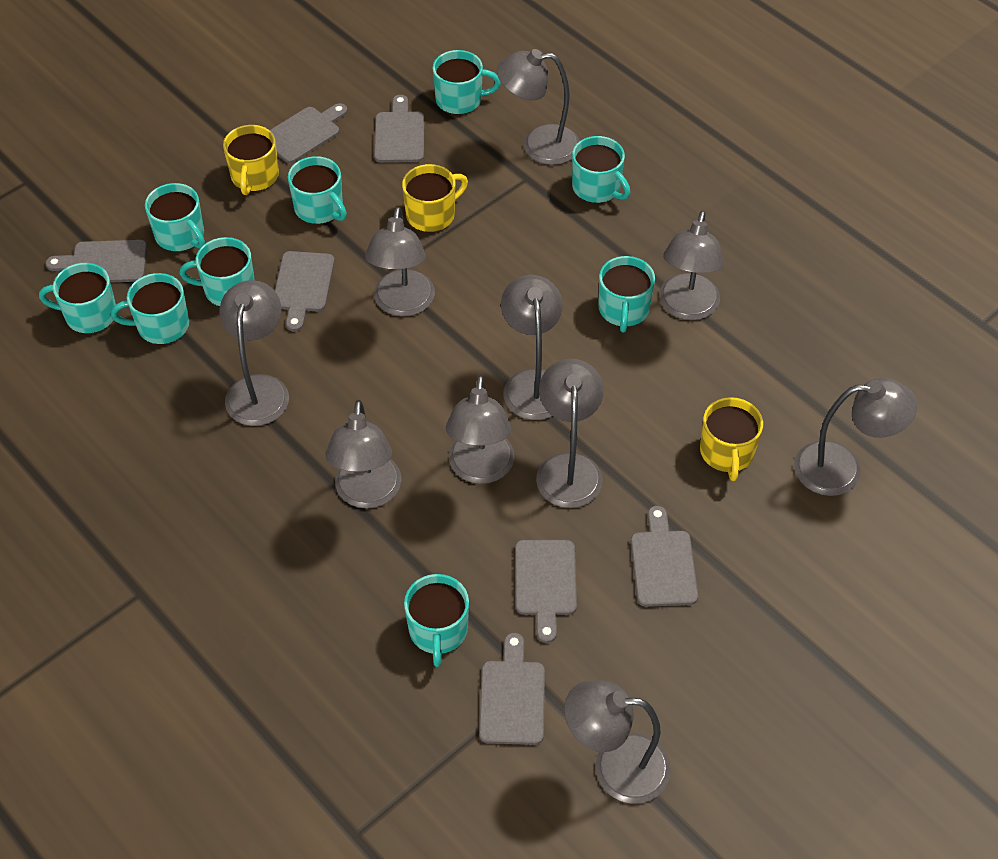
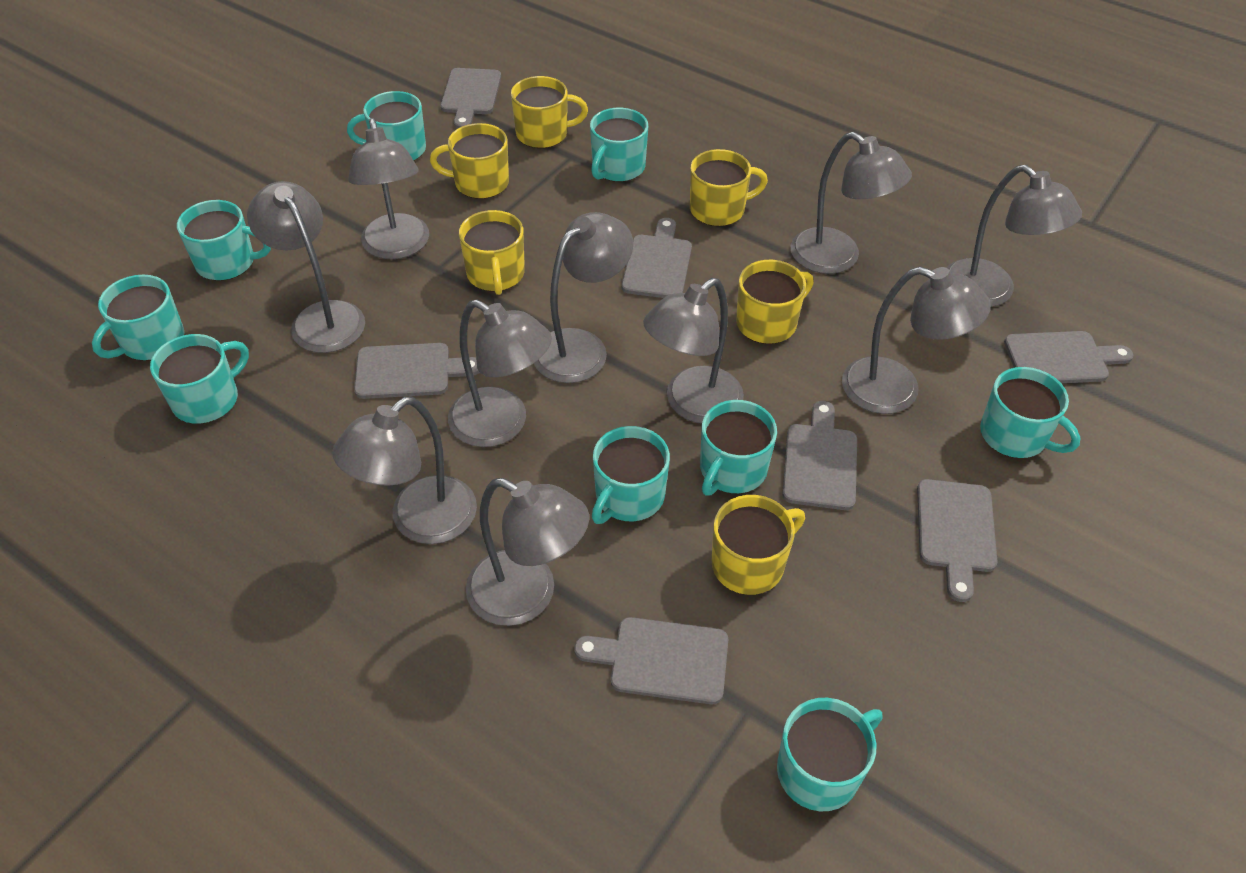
yellow mug: 3 -> 6

